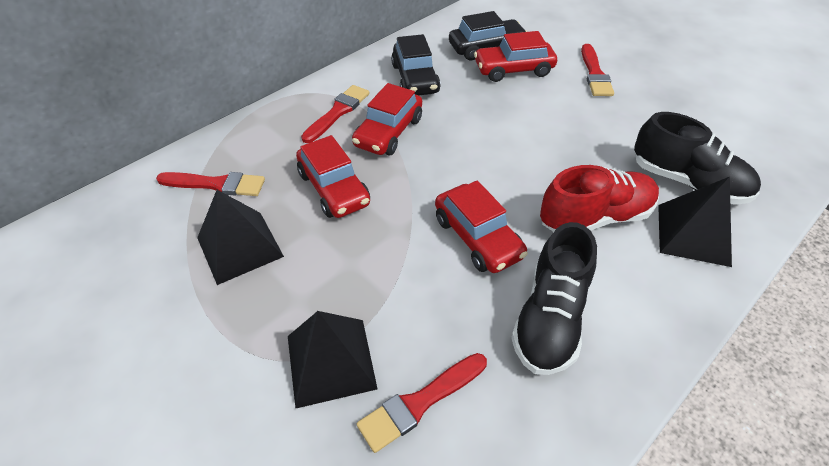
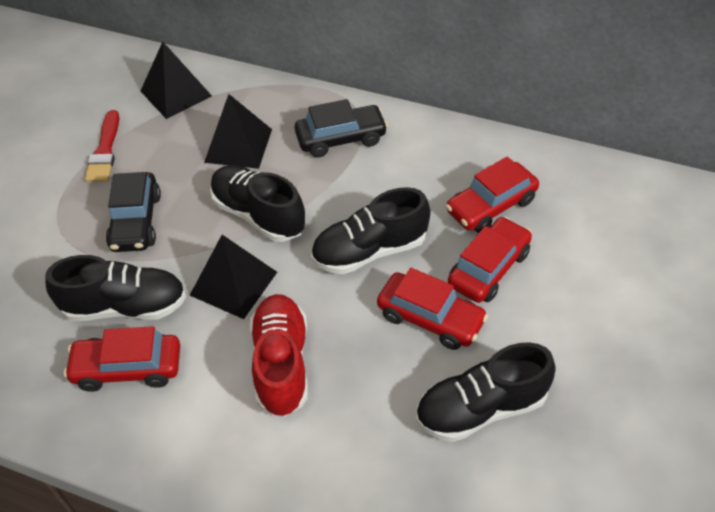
black shoe: 2 -> 4
red brush: 4 -> 1

